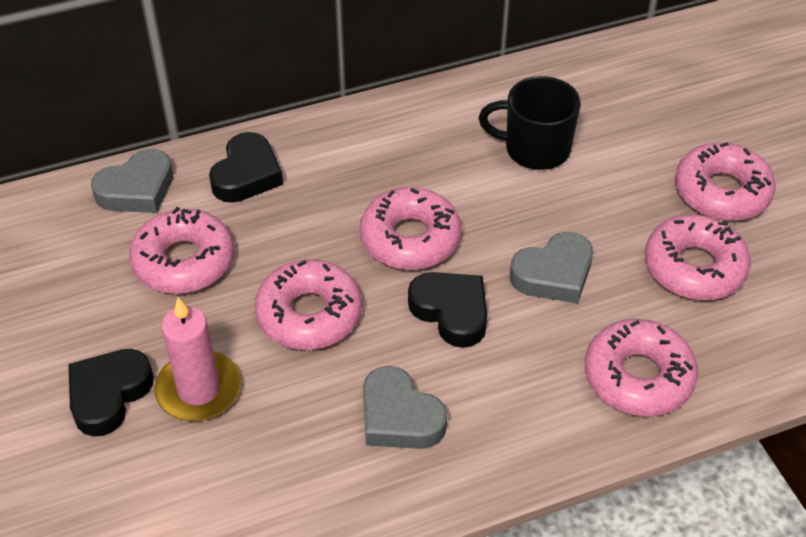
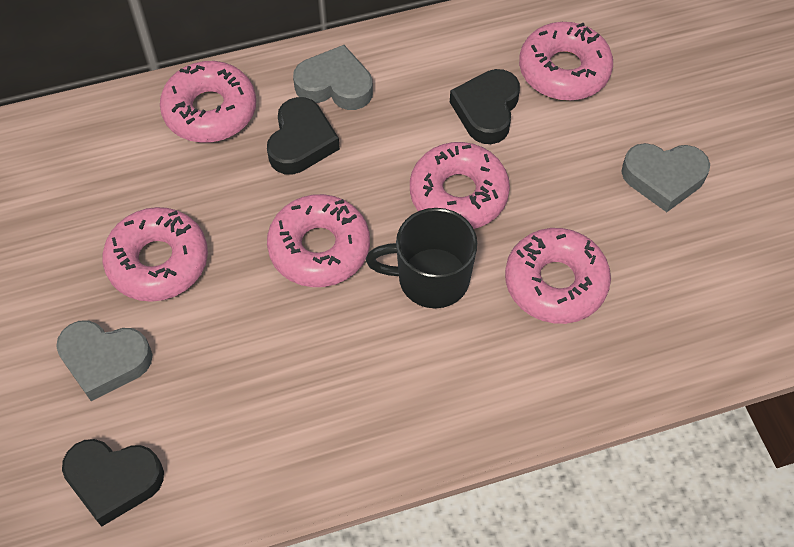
pink candle: 1 -> 0

